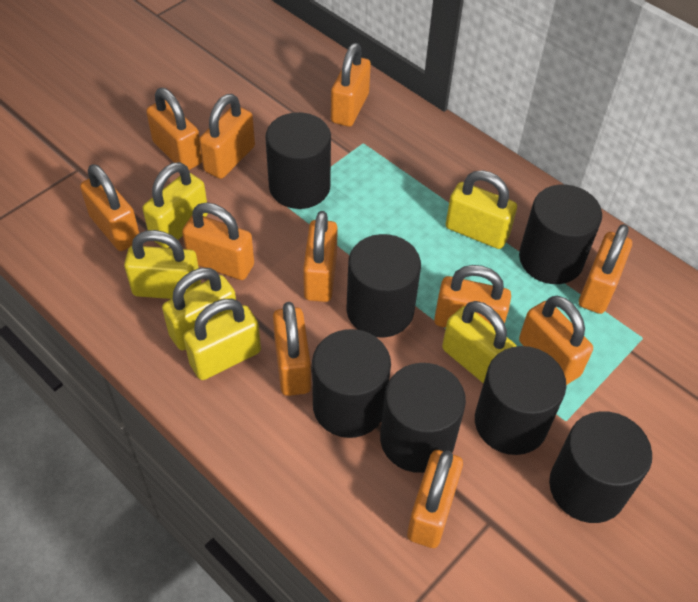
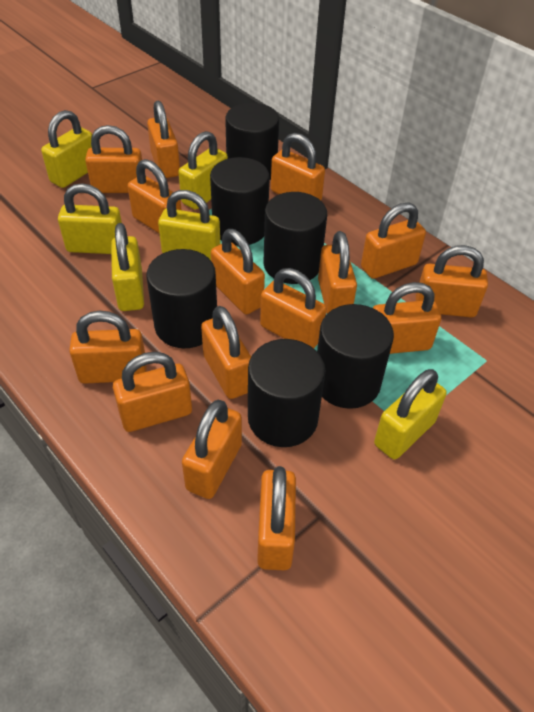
black cylinder: 7 -> 6
orange padlock: 11 -> 15

